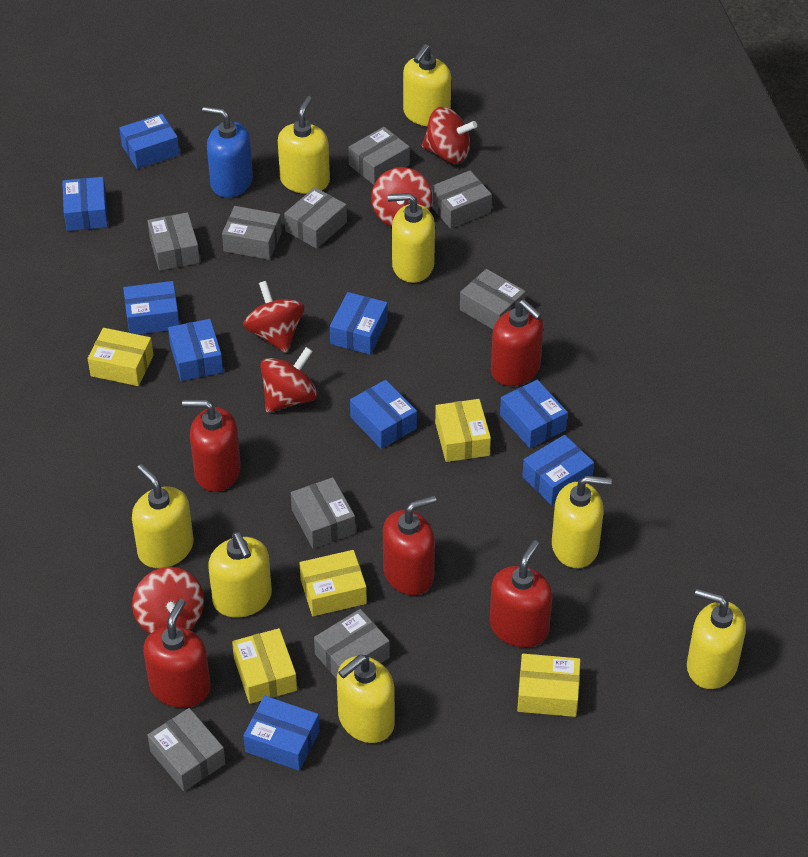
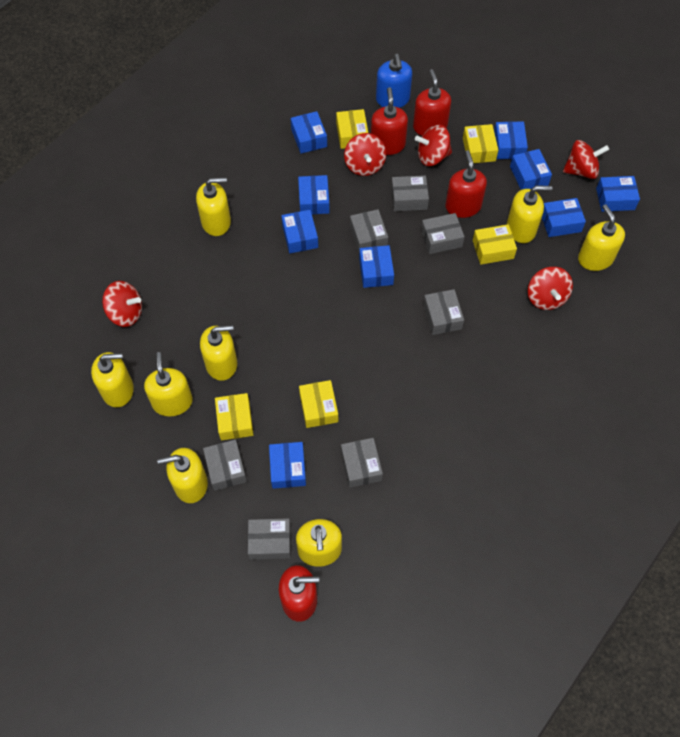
grey box: 9 -> 7
red soap dispenser: 5 -> 4

